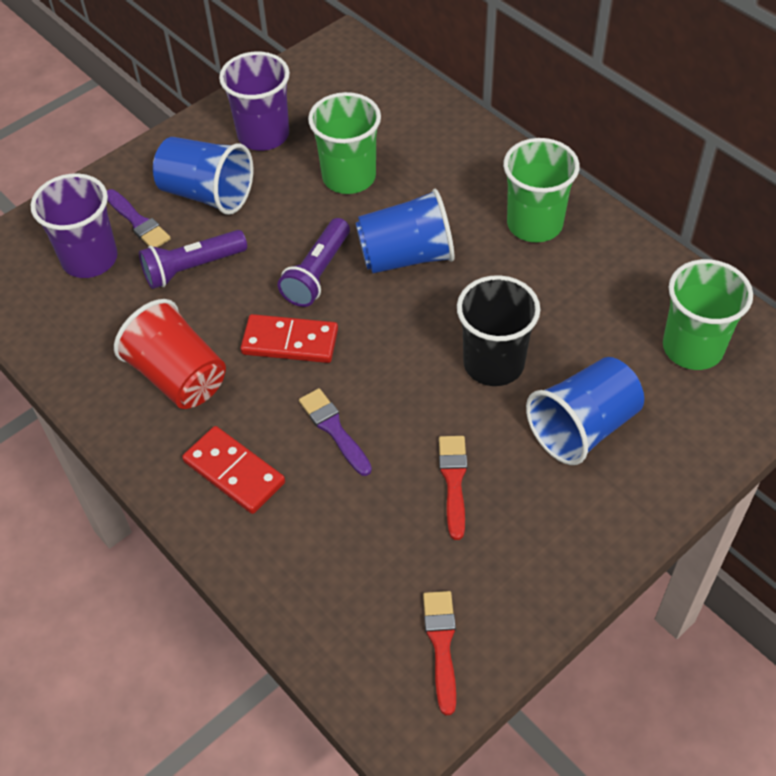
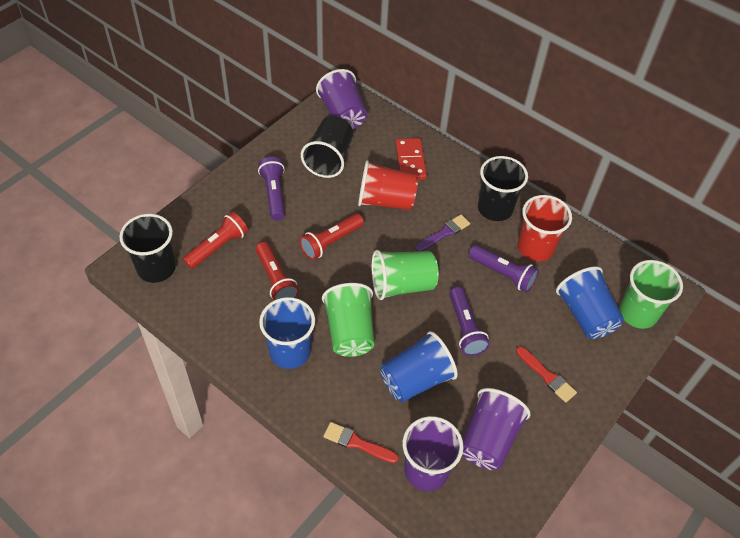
black cup: 1 -> 3
purple brush: 2 -> 1
purple cup: 2 -> 3
purple flashlight: 2 -> 3
red cup: 1 -> 2
red domino: 2 -> 1
red flashlight: 0 -> 3

